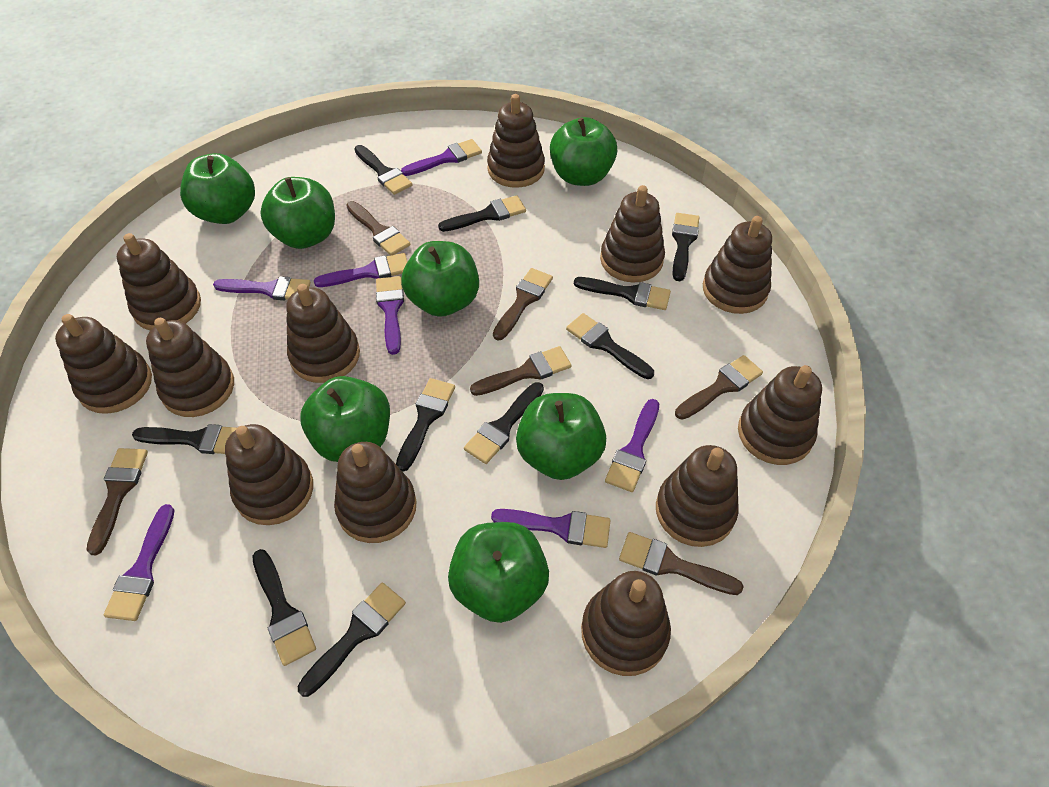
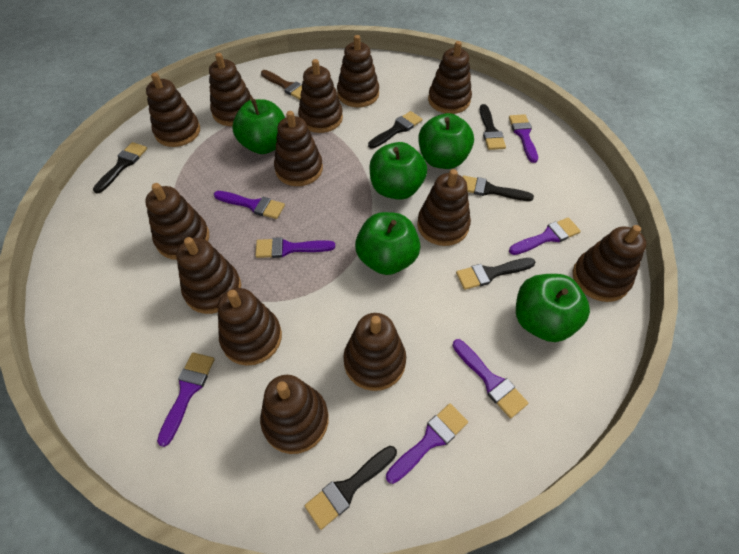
black brush: 10 -> 6
brown brush: 6 -> 1
brown stacking toy: 12 -> 13
green apple: 7 -> 5

